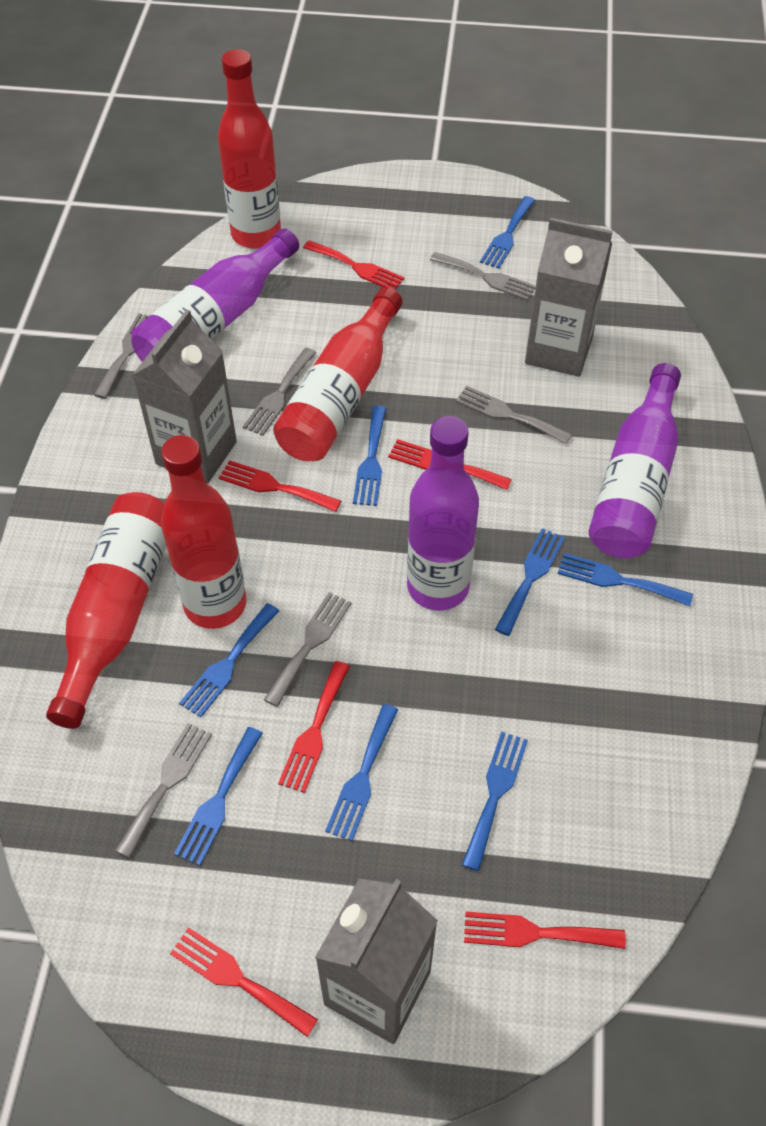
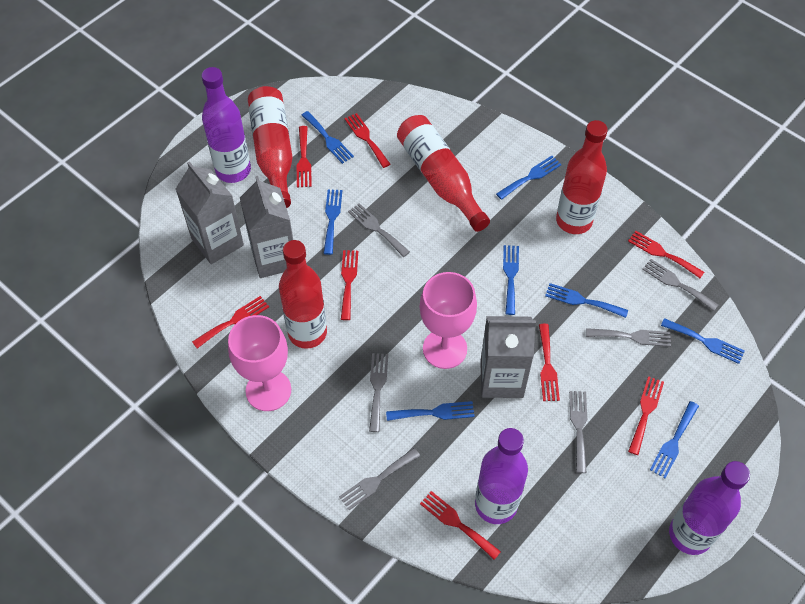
pink goblet: 0 -> 2
red fork: 6 -> 8

